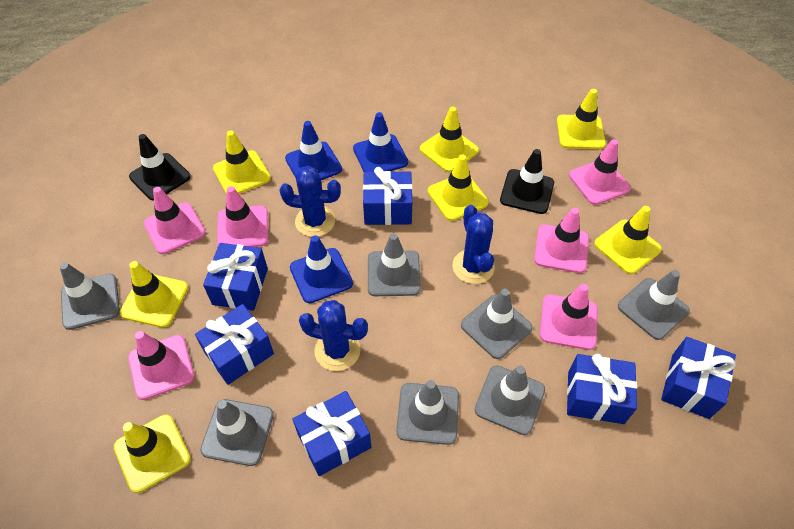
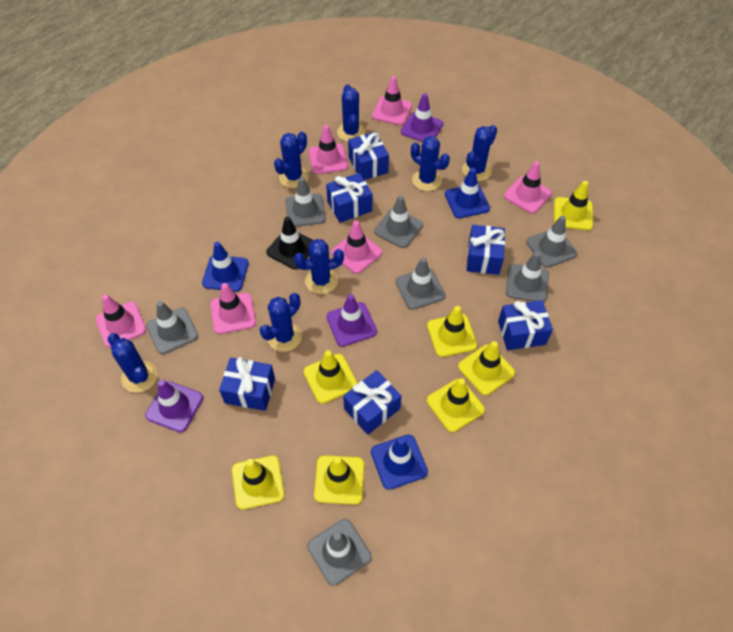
black traffic cone: 2 -> 1
blue cactus: 3 -> 7
purple traffic cone: 0 -> 3

